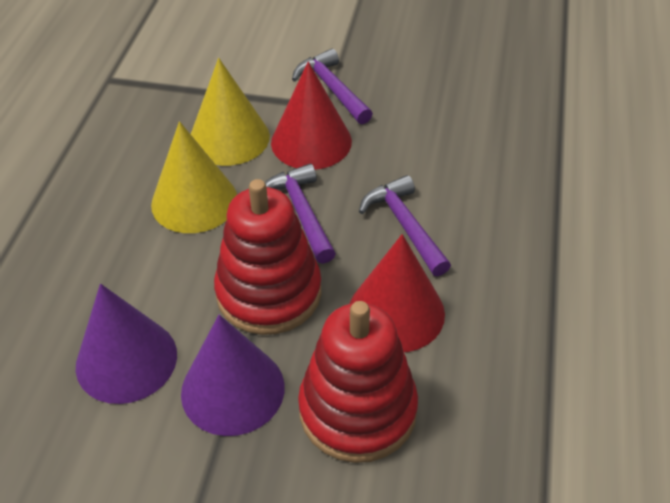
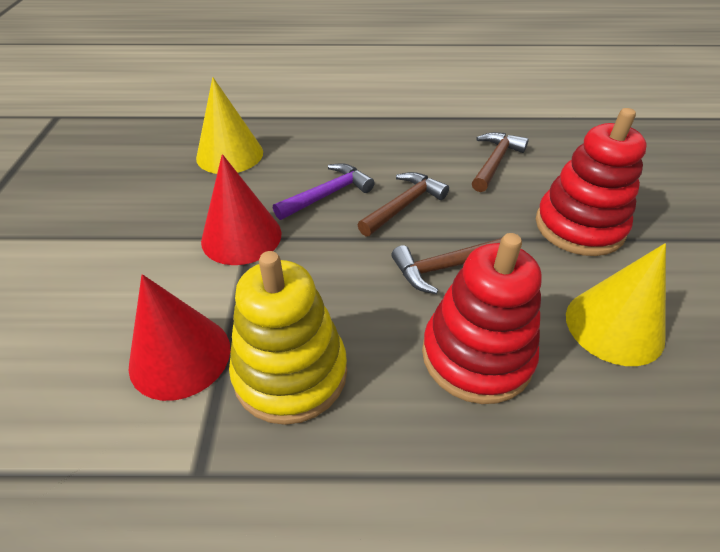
brown hammer: 0 -> 3
purple cone: 2 -> 0
purple hammer: 3 -> 1
yellow stacking toy: 0 -> 1

